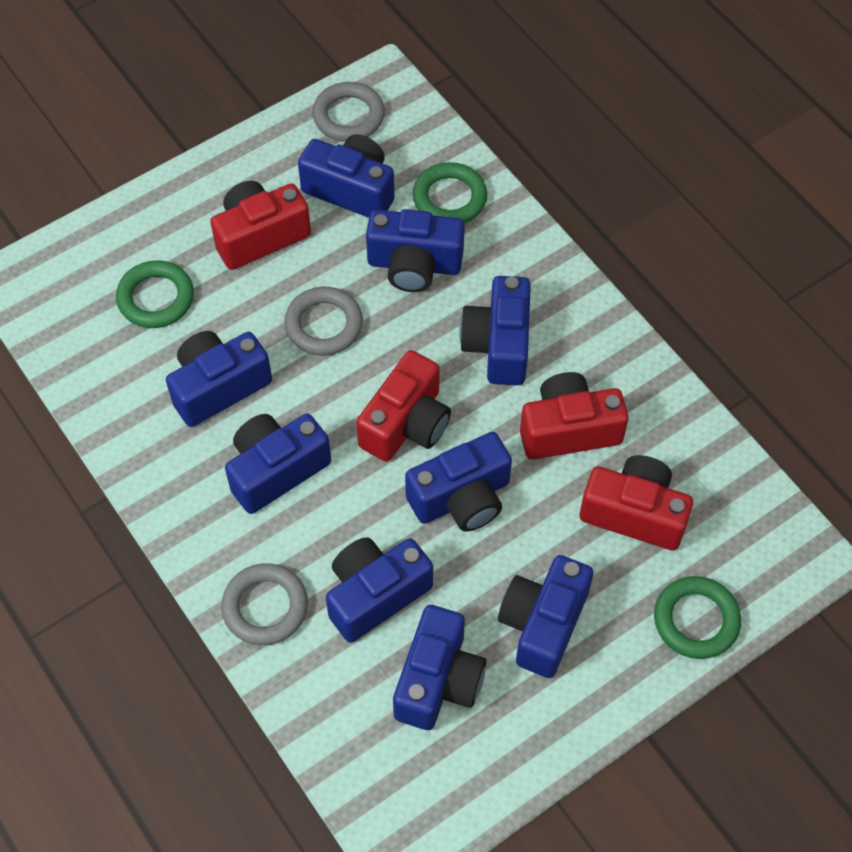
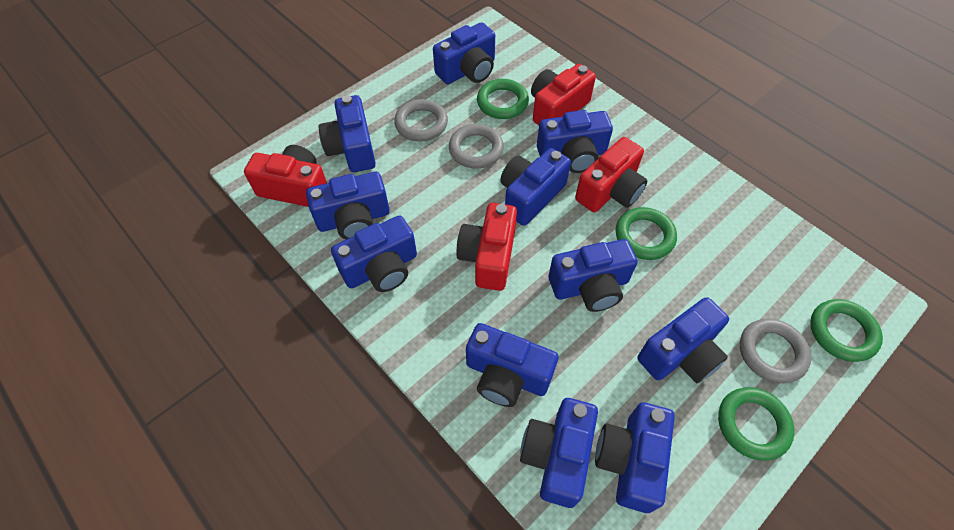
blue camera: 9 -> 11
green ring: 3 -> 4

